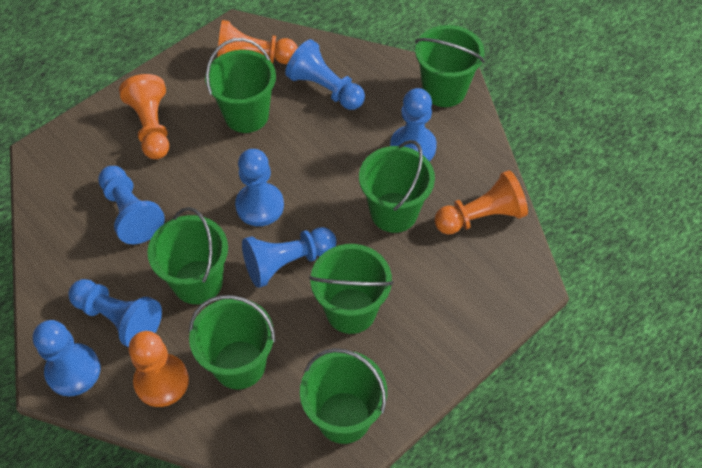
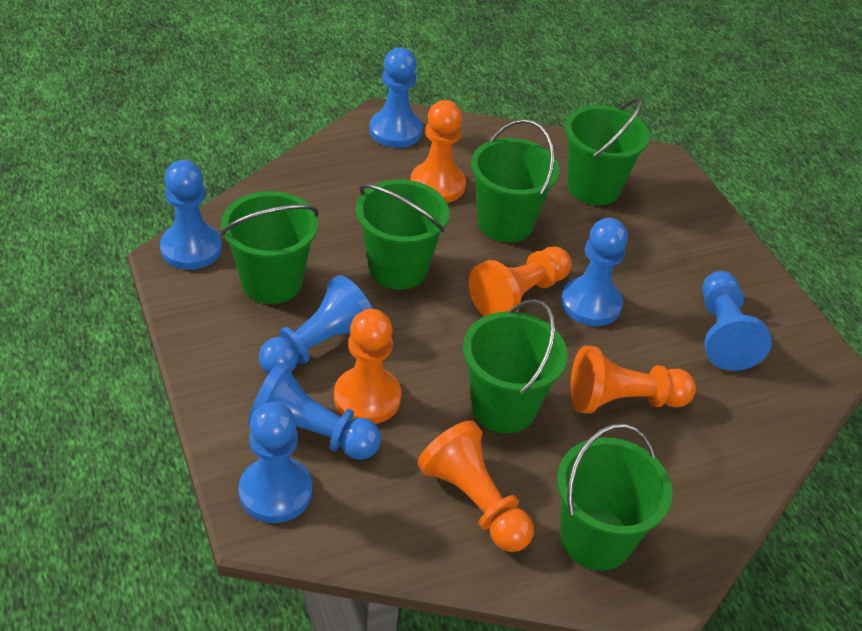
green bucket: 7 -> 6
orange pawn: 4 -> 5

